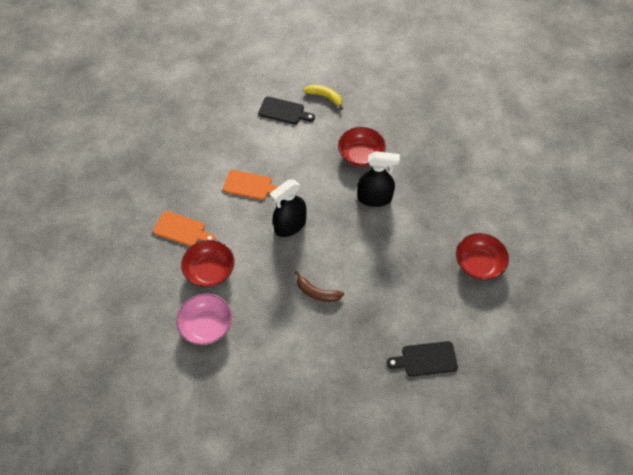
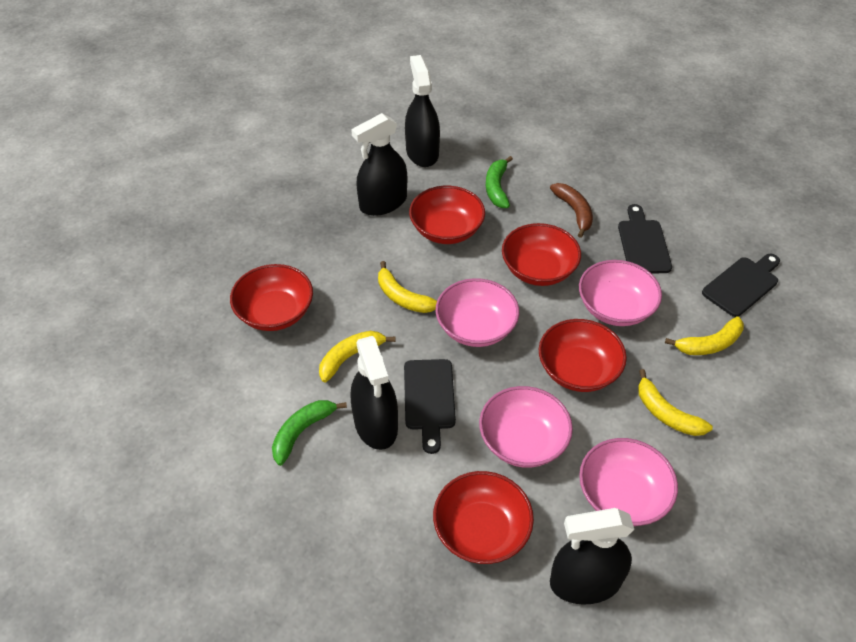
black cutting board: 2 -> 3
black spray bottle: 2 -> 4
green banana: 0 -> 2
orange cutting board: 2 -> 0
pink bowl: 1 -> 4
red bowl: 3 -> 5
yellow banana: 1 -> 4

